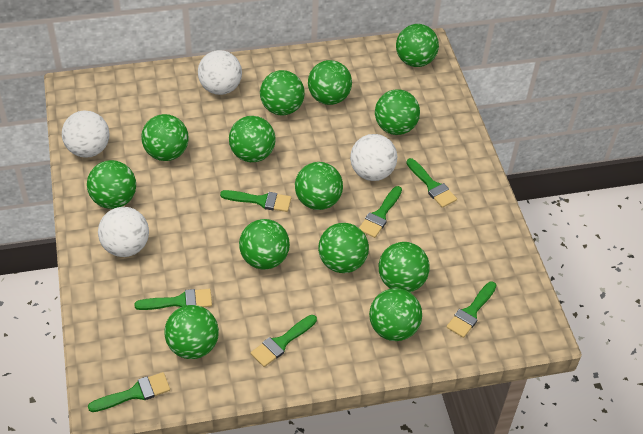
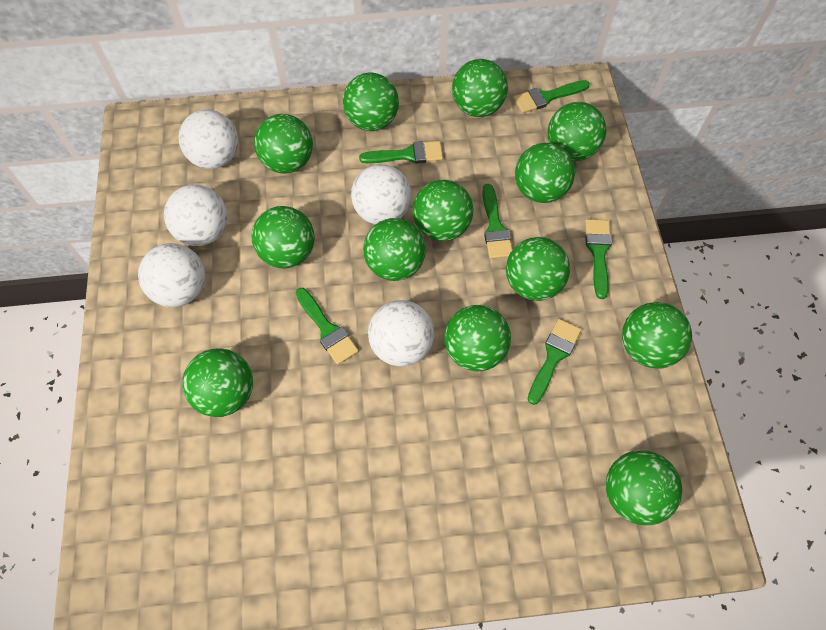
green brush: 7 -> 6
white ball: 4 -> 5

